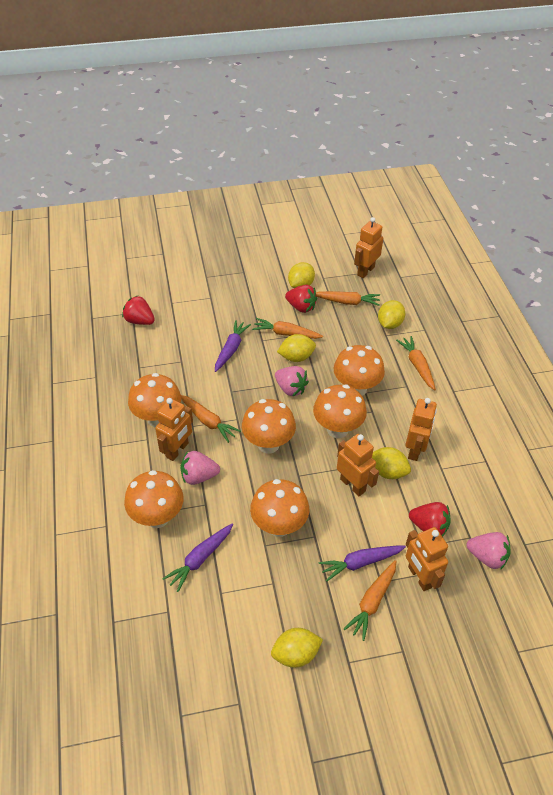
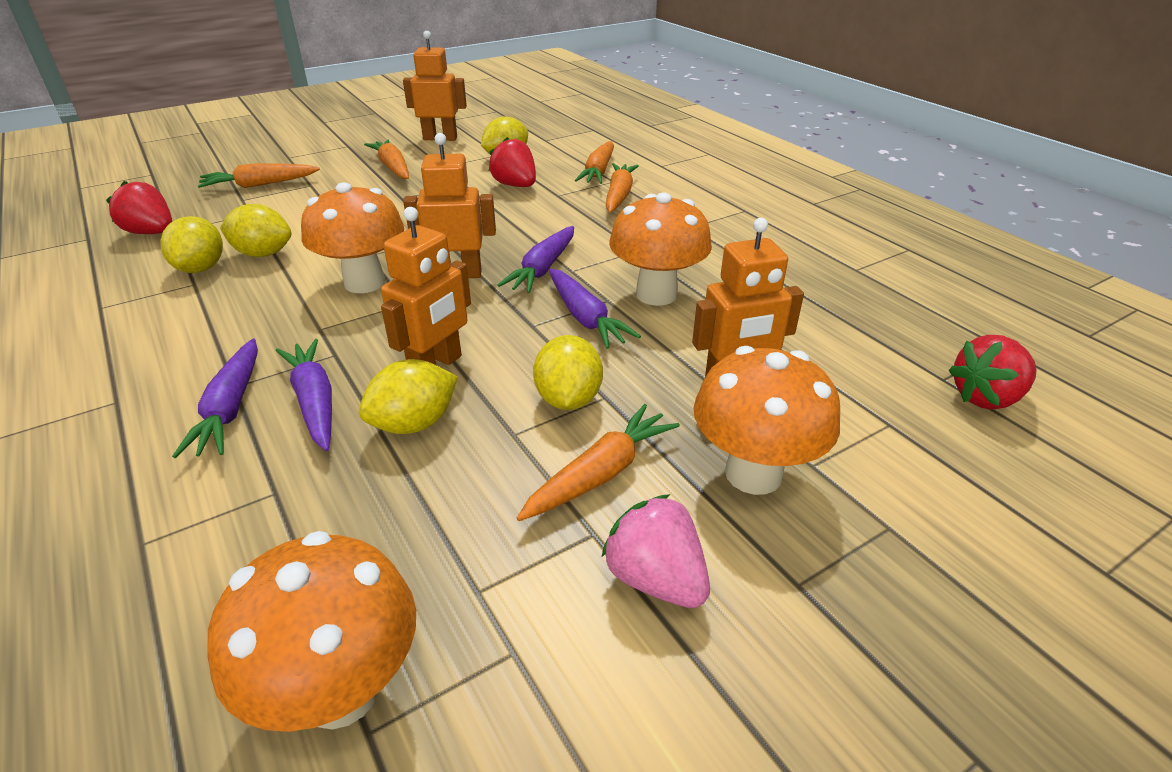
orange mushroom: 6 -> 4
orange robot: 5 -> 4
pink strawberry: 3 -> 1
purple carrot: 3 -> 4

